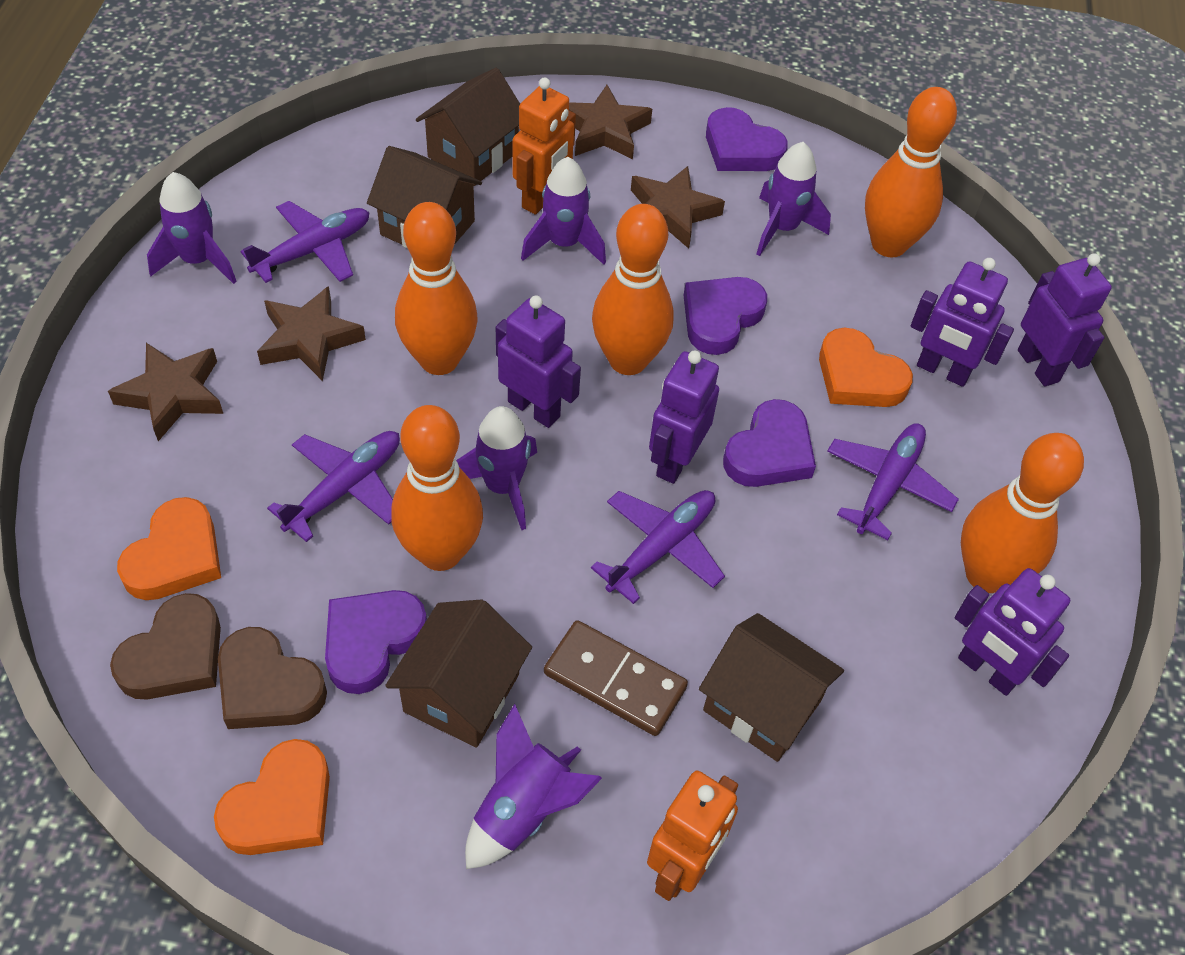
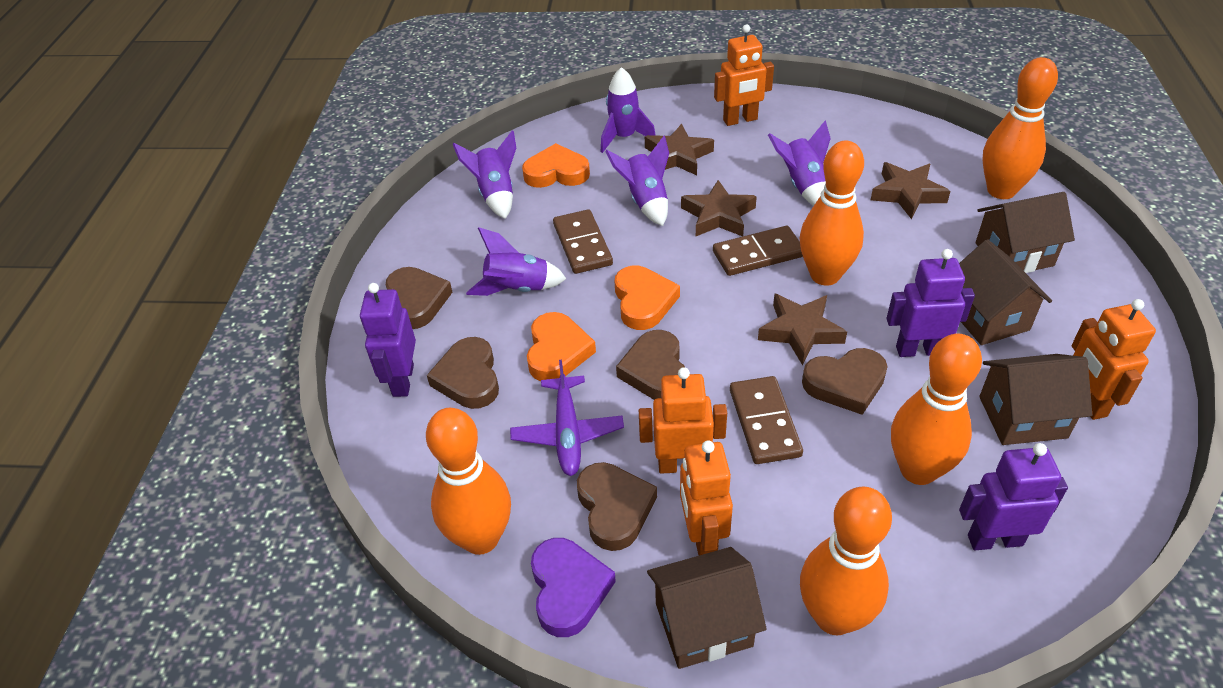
brown domino: 1 -> 3
brown heart: 2 -> 5
orange robot: 2 -> 4
purple heart: 4 -> 1
purple plane: 4 -> 1
purple robot: 5 -> 3

